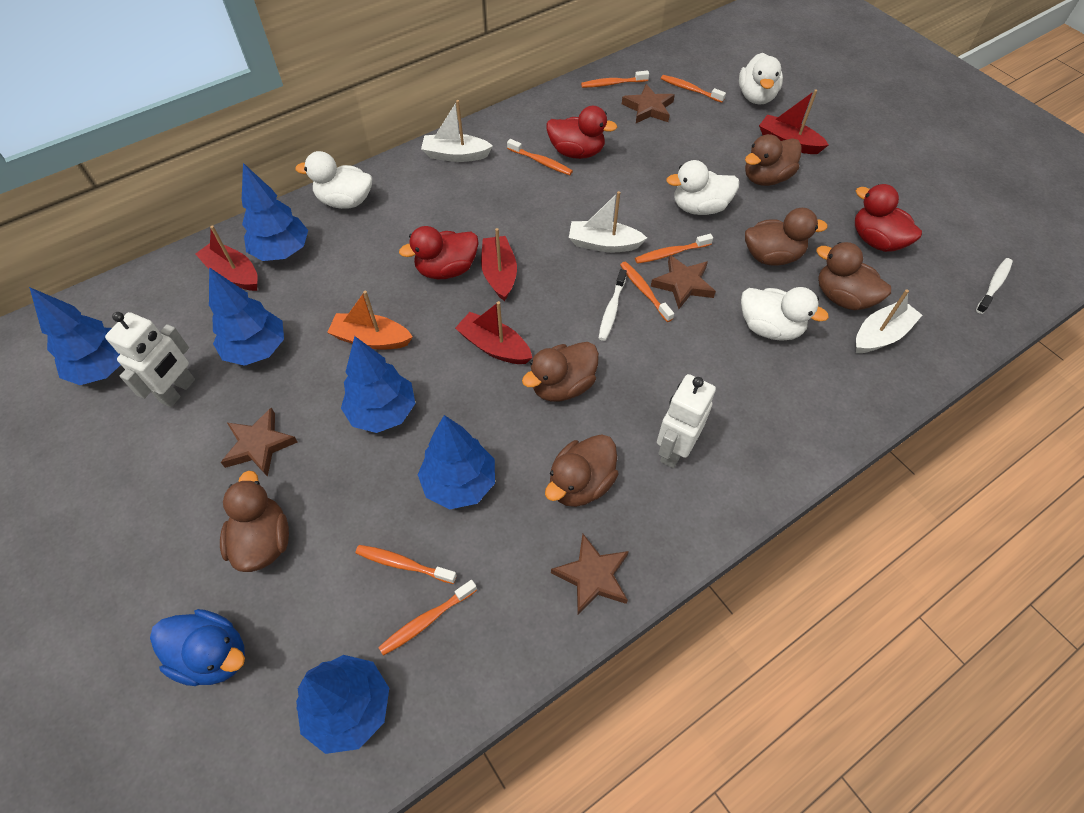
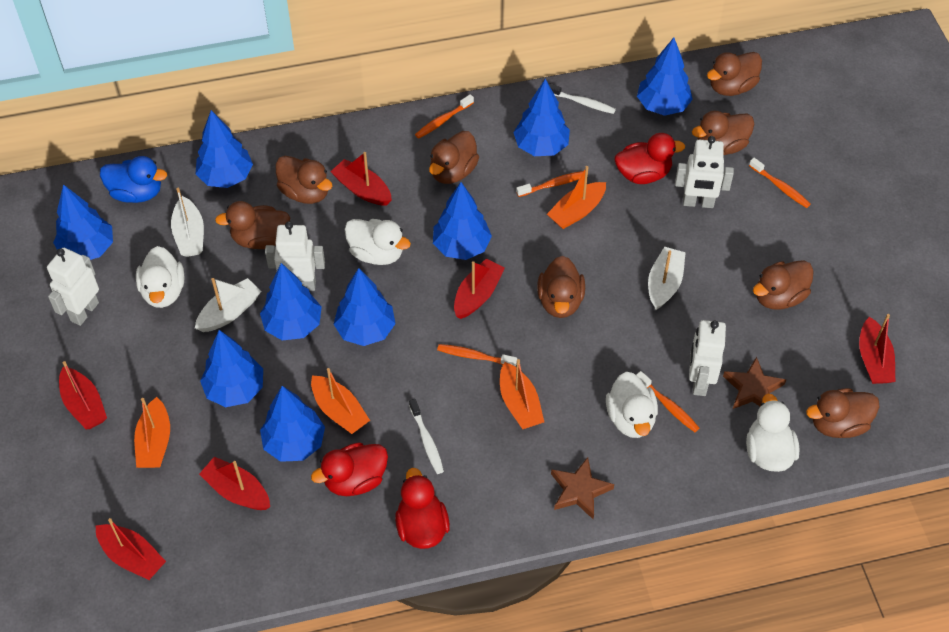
blue tree: 6 -> 9
brown duck: 6 -> 8
brown star: 4 -> 2
orange boat: 1 -> 4
orange toothbrush: 7 -> 5
red boat: 4 -> 6
white robot: 2 -> 4

